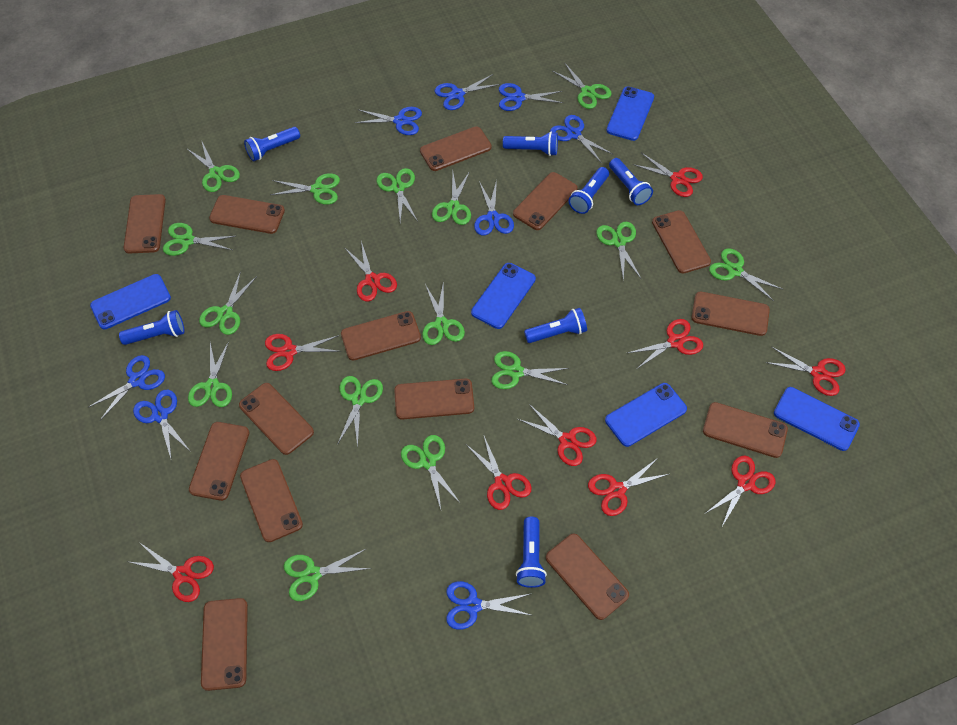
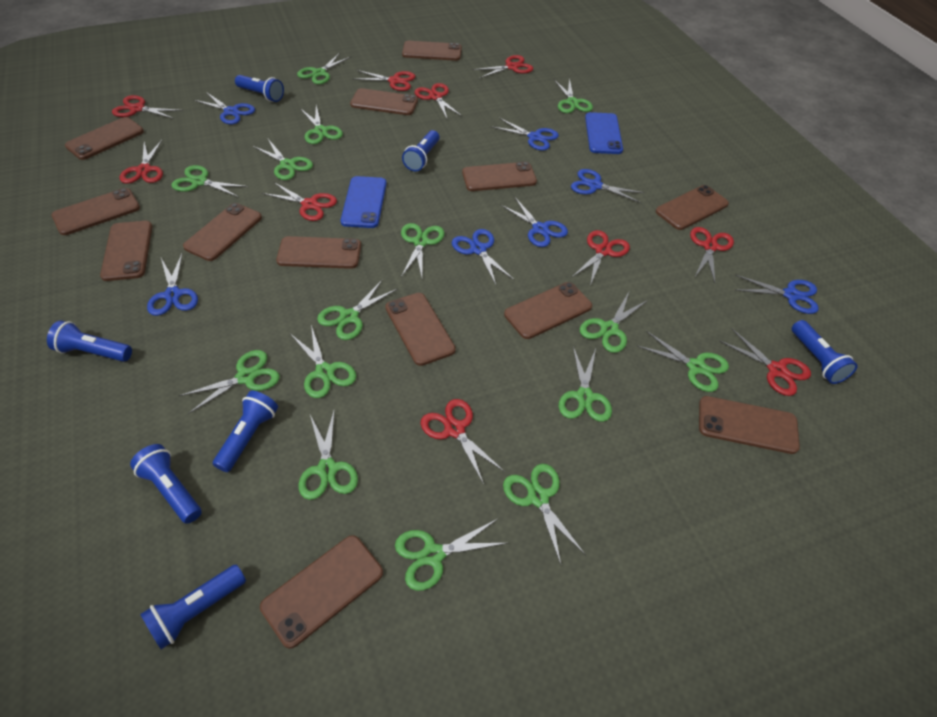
blue phone: 5 -> 2
blue scissors: 8 -> 7
brown phone: 14 -> 13

